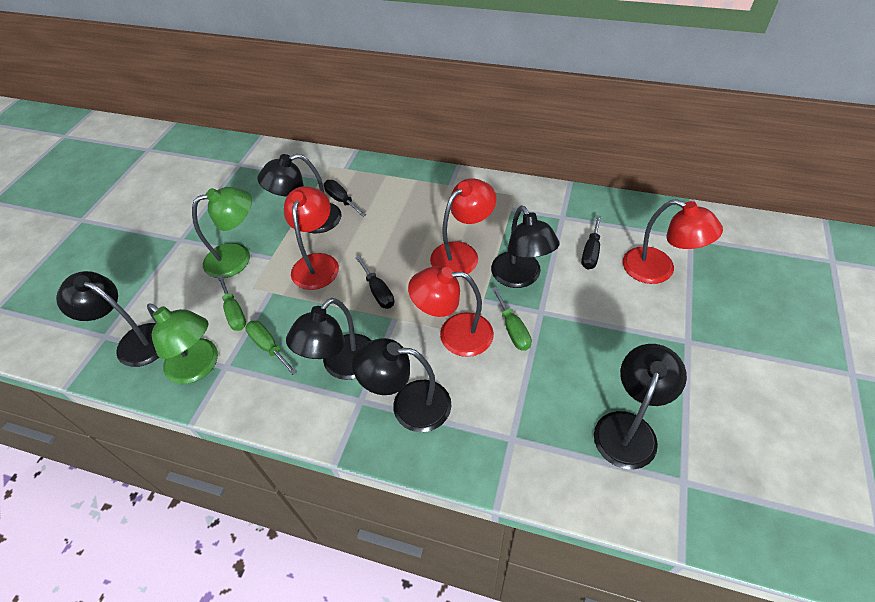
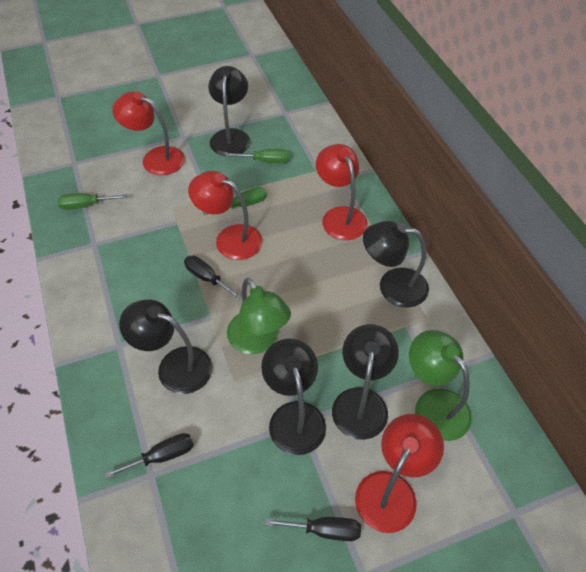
black lamp: 6 -> 5

